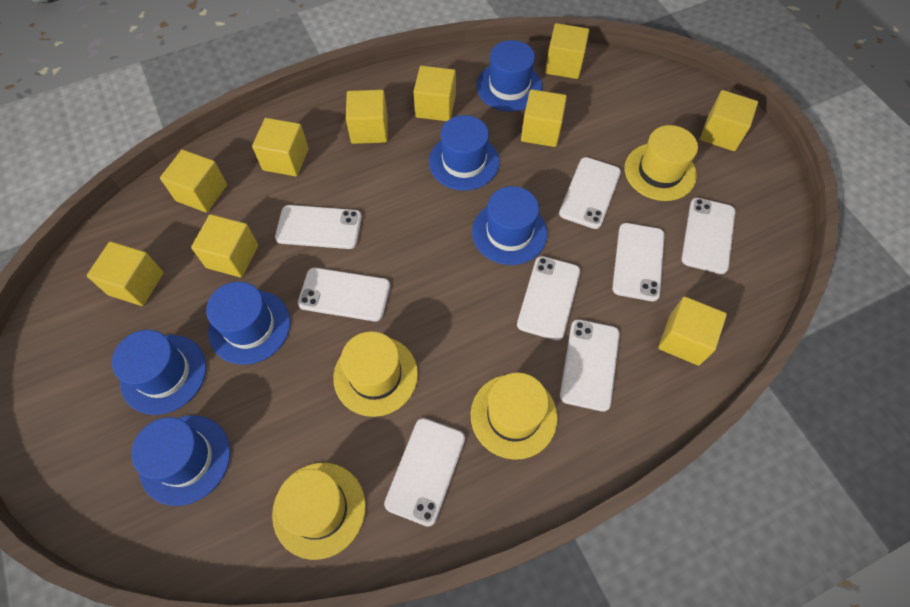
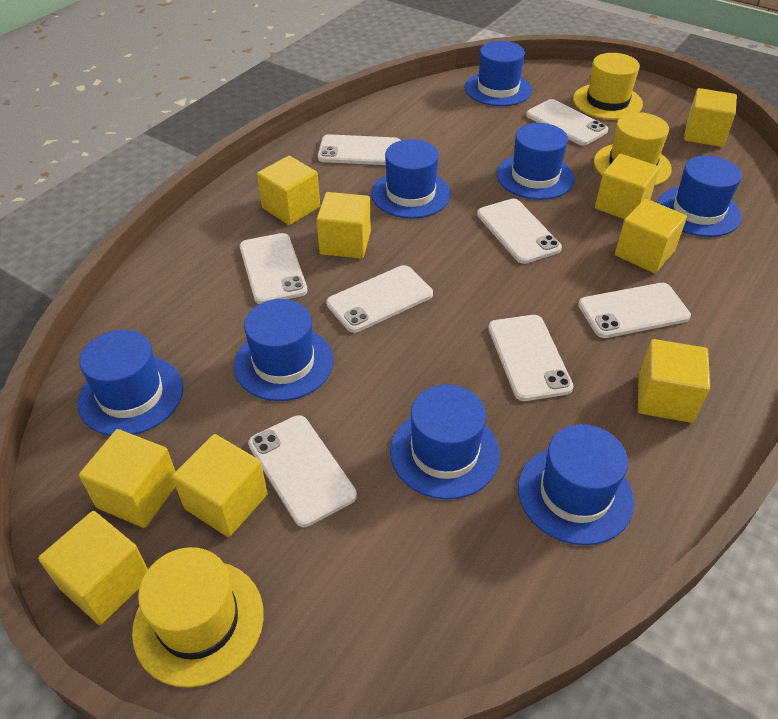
blue hat: 6 -> 8
yellow cube: 10 -> 9
yellow hat: 4 -> 3

